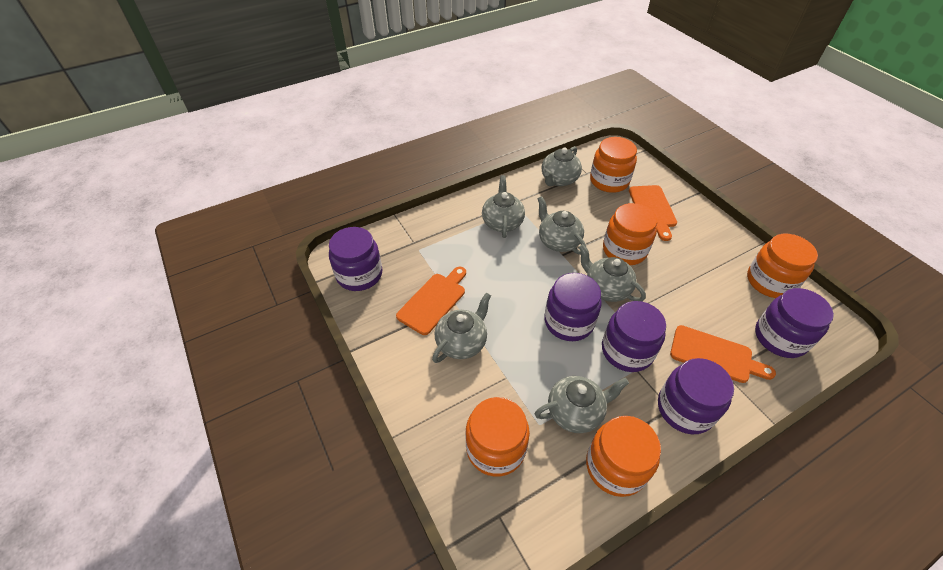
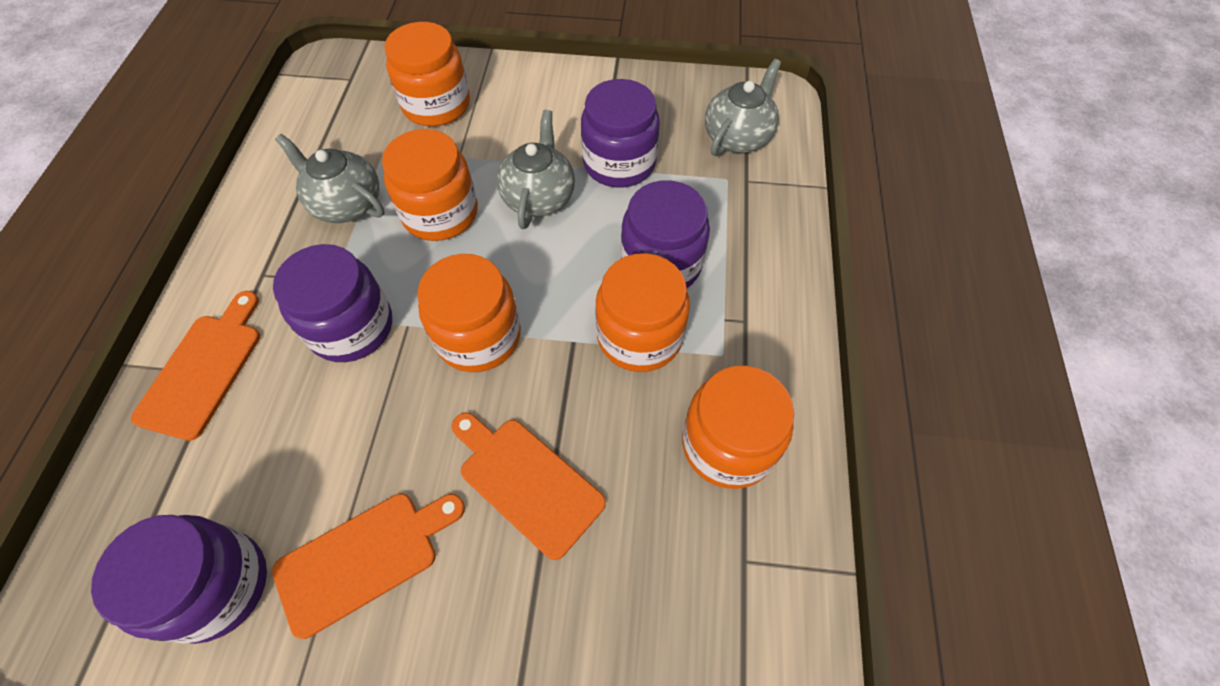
grey teapot: 6 -> 3
purple jar: 5 -> 4

